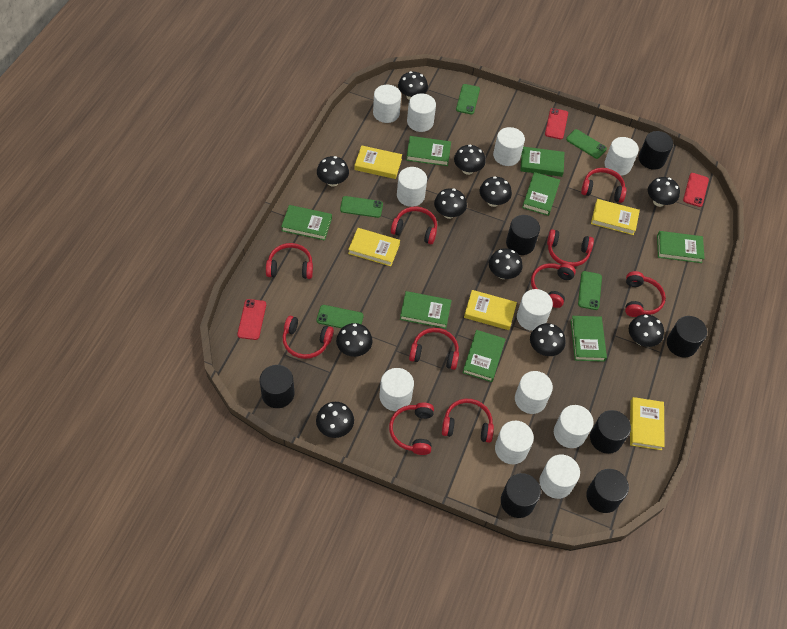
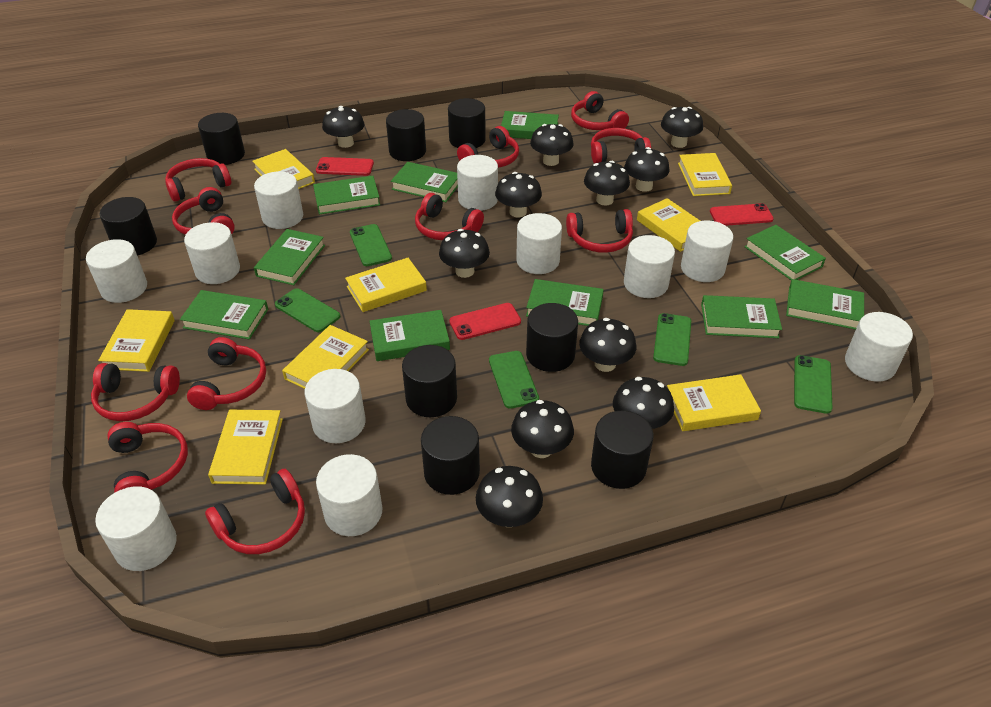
black cylinder: 7 -> 8
green book: 8 -> 10
red headphones: 10 -> 11
yellow book: 5 -> 8

